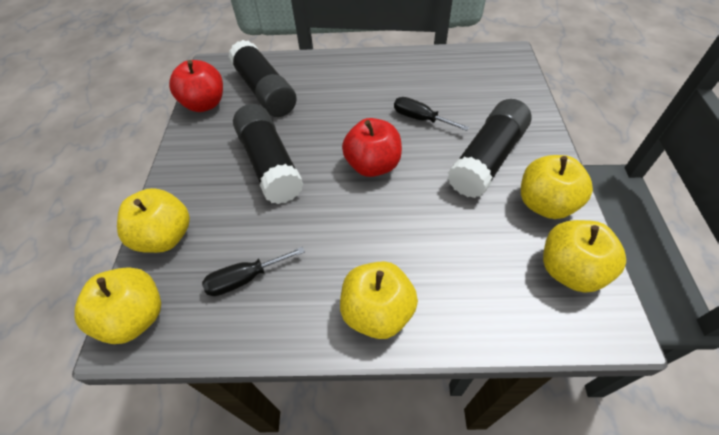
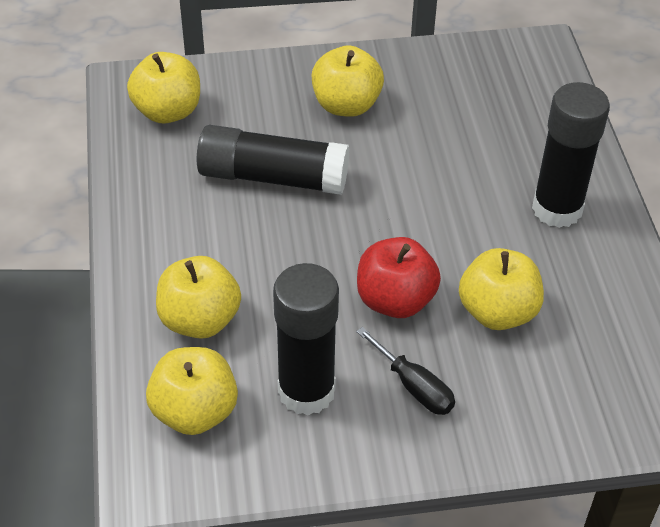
black screwdriver: 2 -> 1
red apple: 2 -> 1

